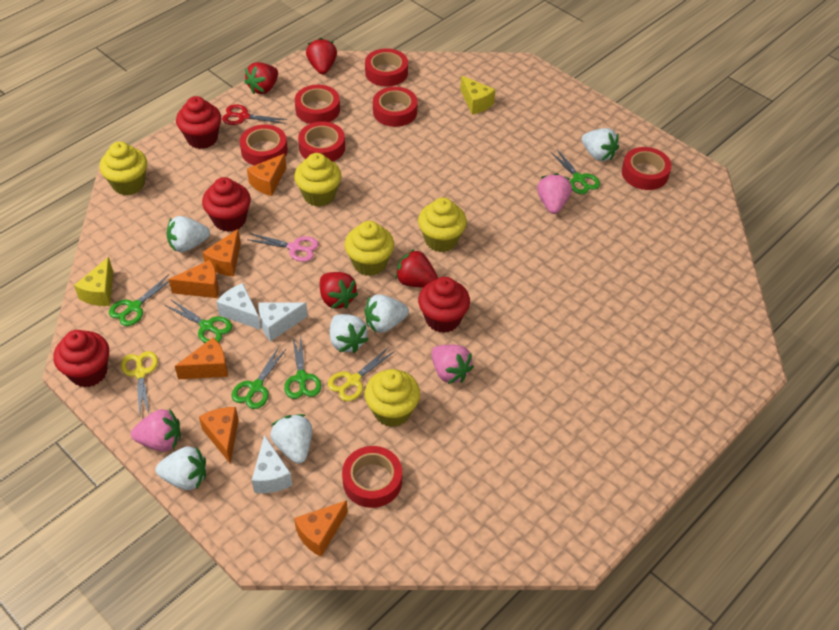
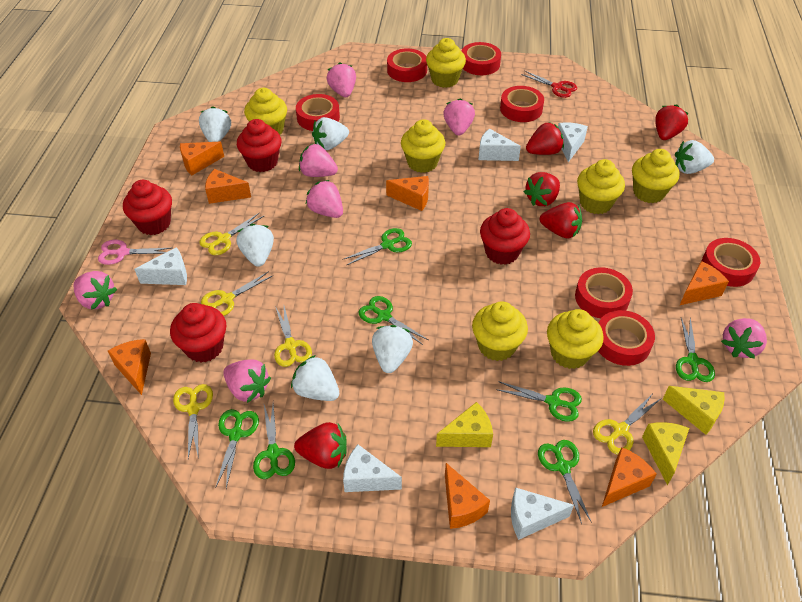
green scissors: 5 -> 7
orange cheese: 6 -> 7
pink strawberry: 3 -> 7
red strawberry: 4 -> 5
white cheese: 3 -> 5
yellow cheese: 2 -> 3
yellow cupcake: 5 -> 7
yellow scissors: 2 -> 5

